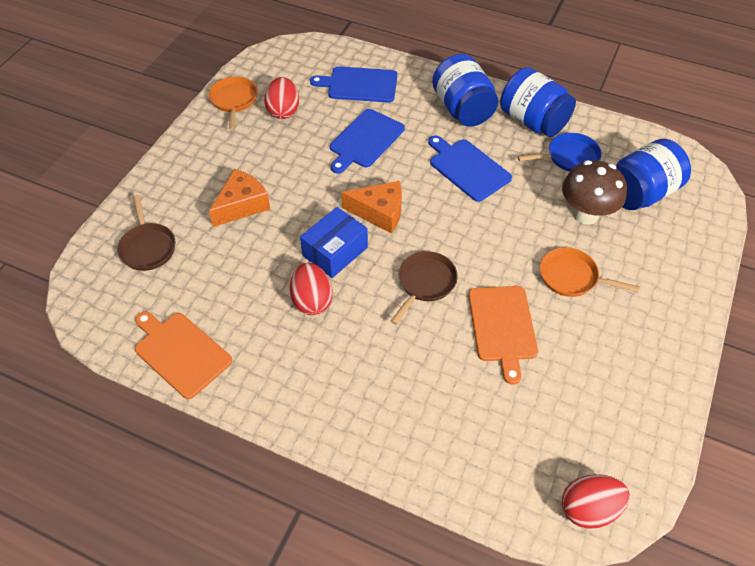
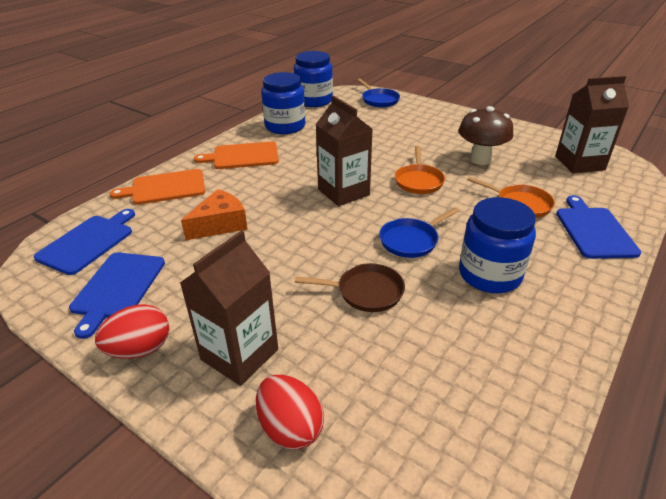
blue box: 1 -> 0
blue pan: 1 -> 2
brown carton: 0 -> 3
brown pan: 2 -> 1
orange cheese: 2 -> 1
red egg: 3 -> 2

